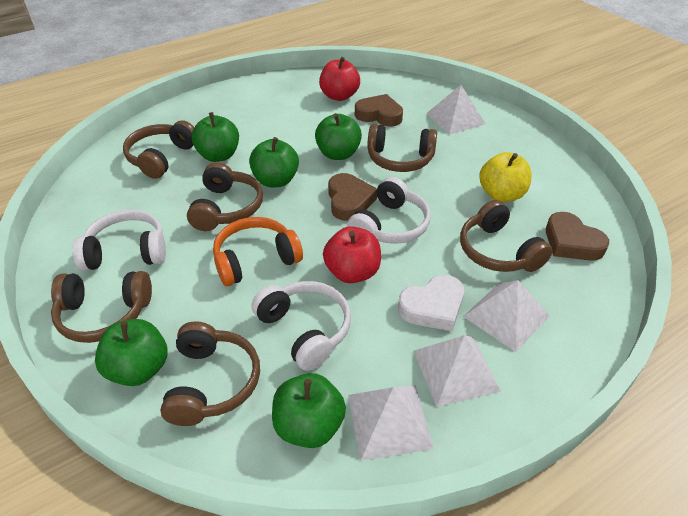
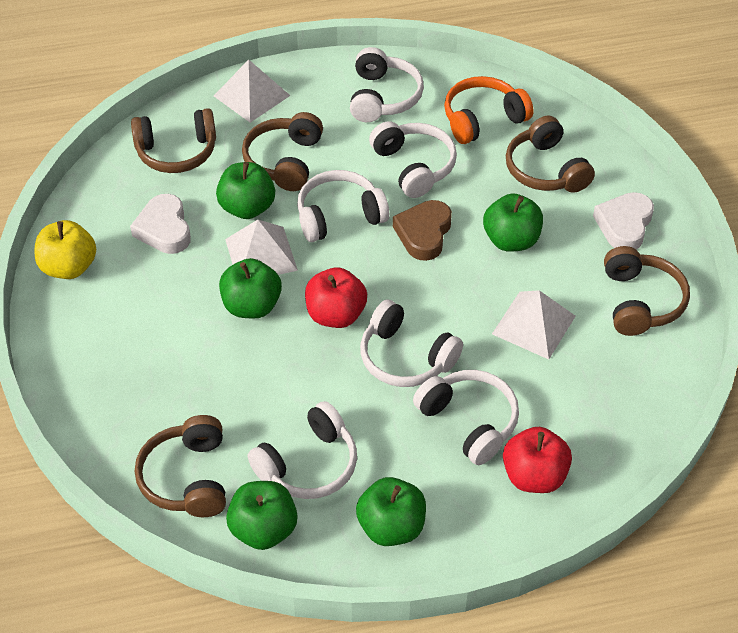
brown headphones: 6 -> 5
brown heart: 3 -> 1
white headphones: 3 -> 6
white heart: 1 -> 2
white pyramid: 4 -> 3

